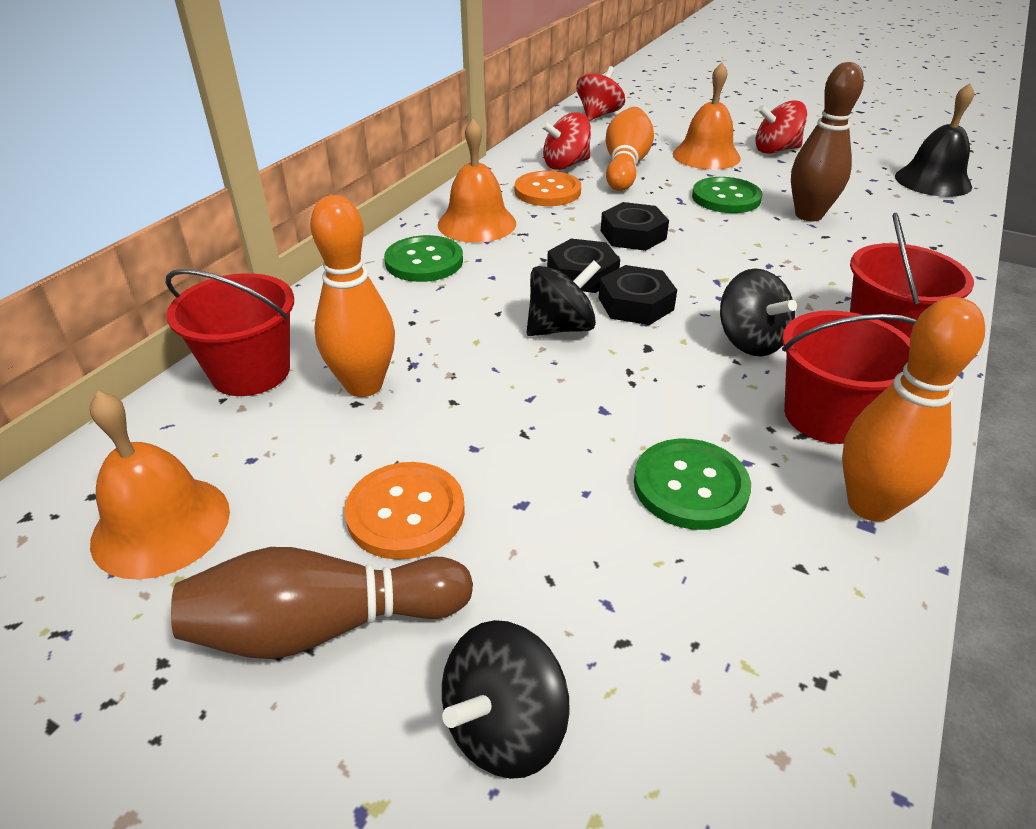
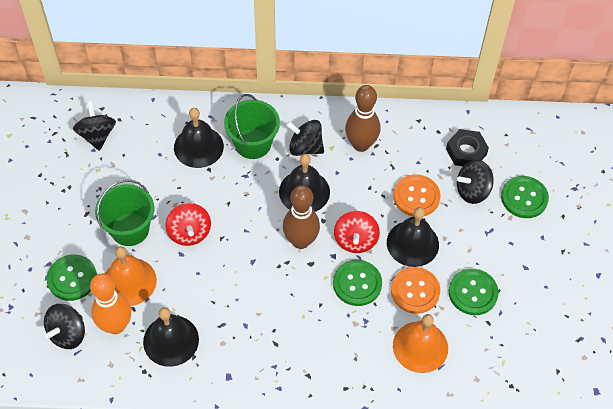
black bell: 1 -> 4
black nut: 3 -> 1
black spinning top: 3 -> 4
green bucket: 0 -> 2
green button: 3 -> 4
orange bell: 3 -> 2
orange bowling pin: 3 -> 1
red bucket: 3 -> 0
red spinning top: 3 -> 2

